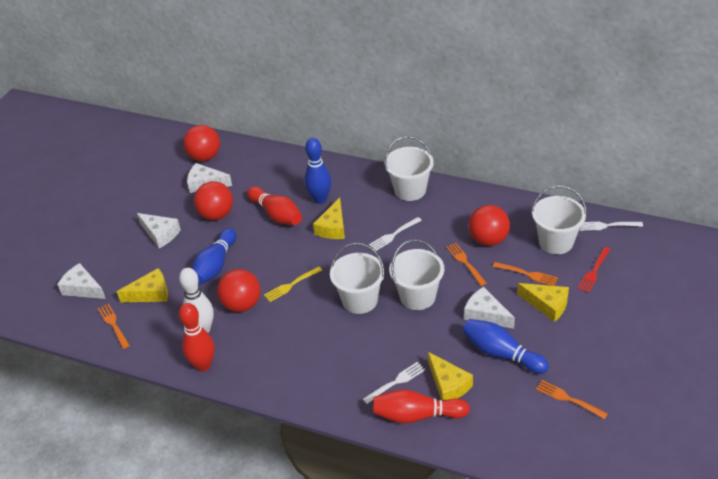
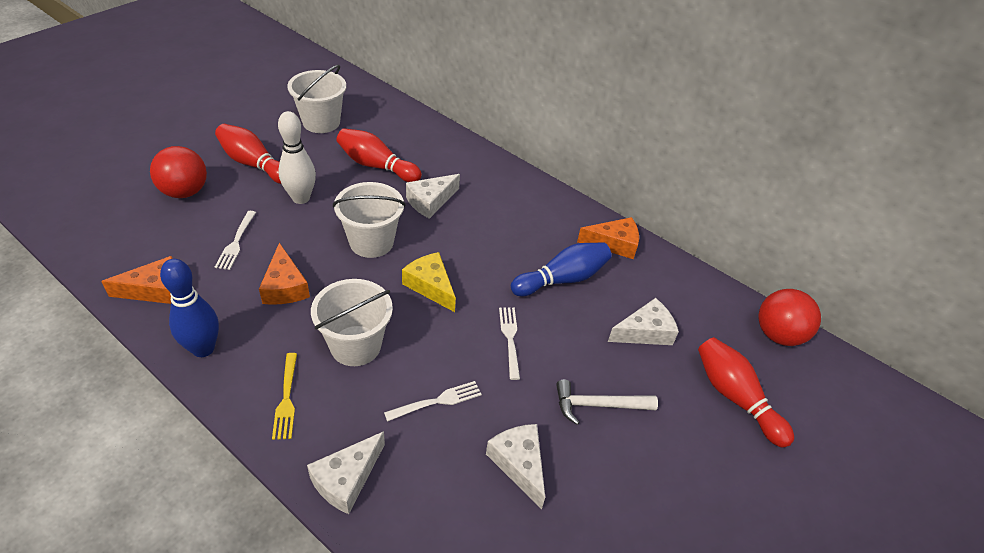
blue bowling pin: 3 -> 2
orange cheese: 0 -> 3
orange fork: 4 -> 0
red ball: 4 -> 2
red fork: 1 -> 0
white bucket: 4 -> 3
white hammer: 0 -> 1
yellow cheese: 4 -> 1

